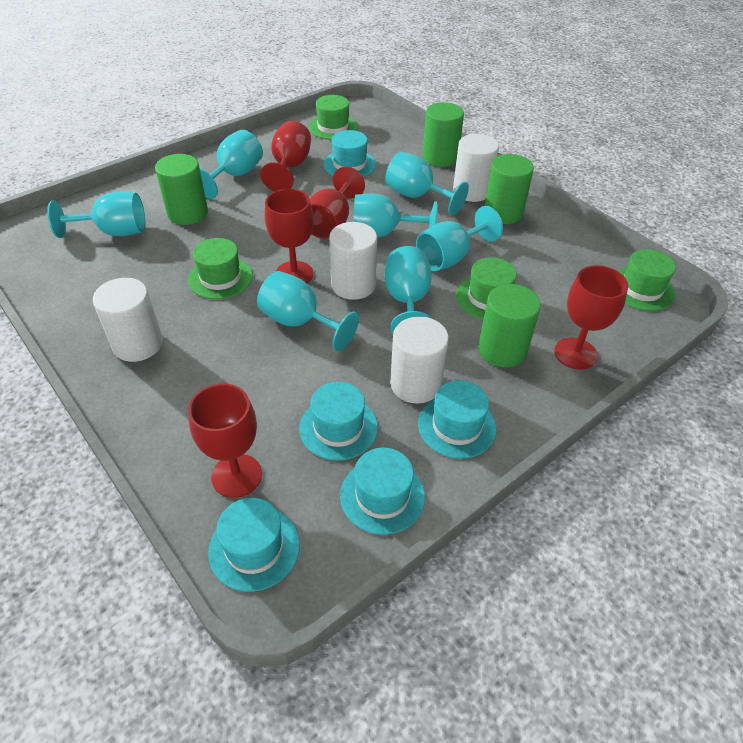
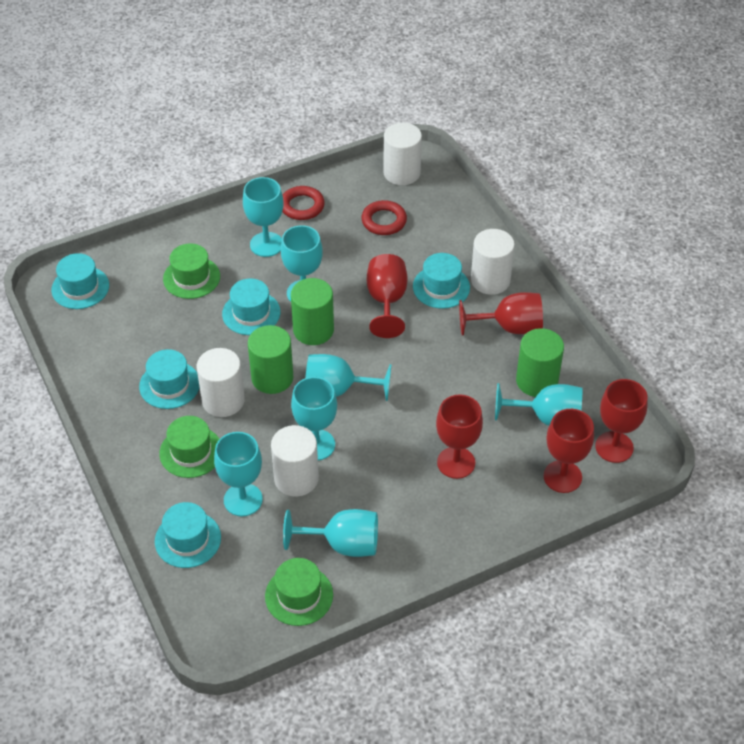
green cylinder: 4 -> 3
green hat: 4 -> 3
red ring: 0 -> 2

